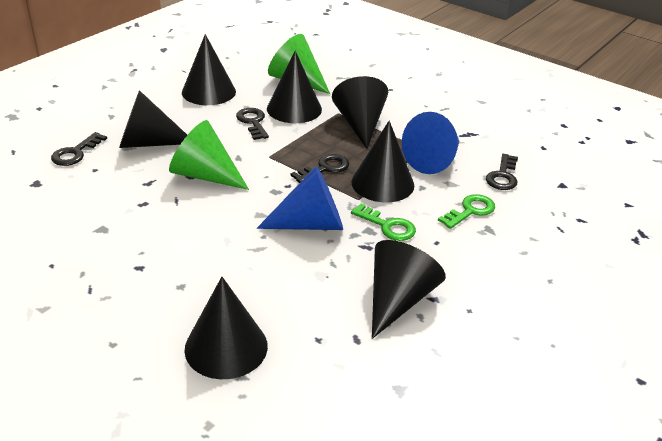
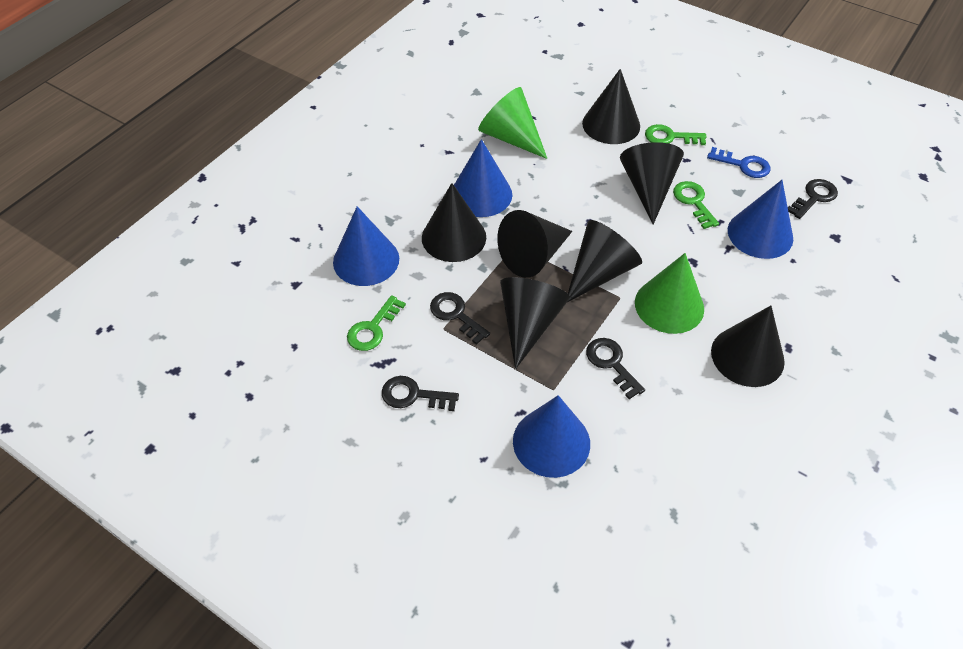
blue cone: 2 -> 4
blue key: 0 -> 1
green key: 2 -> 3

